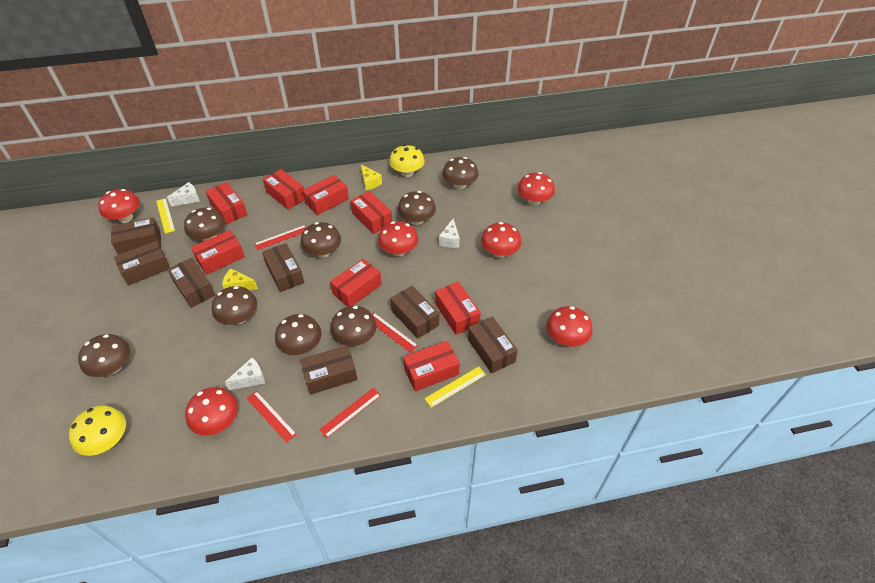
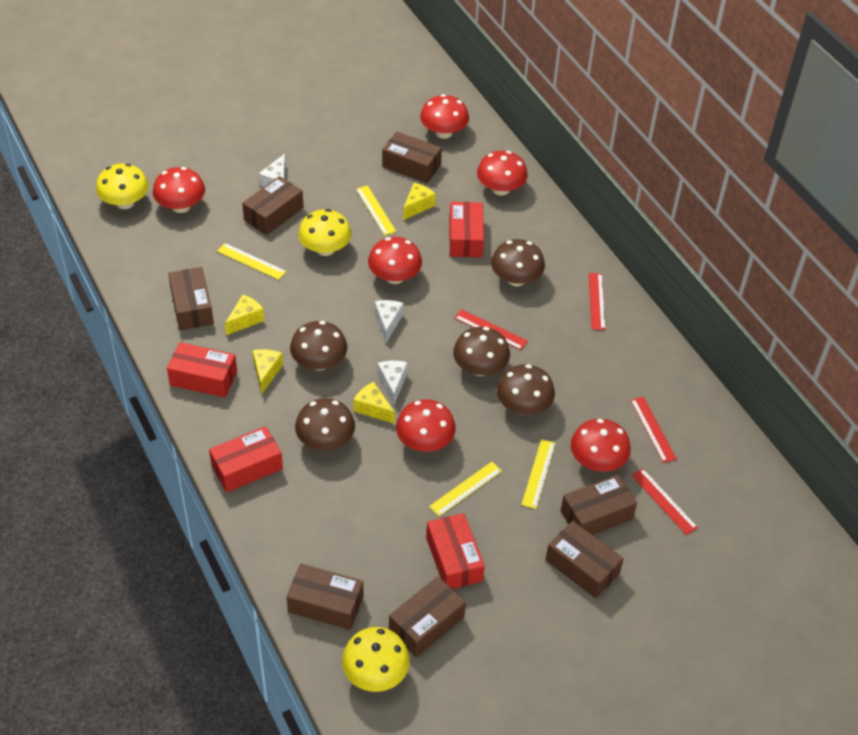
brown mushroom: 8 -> 5
red box: 8 -> 4
yellow cheese: 2 -> 4
yellow mushroom: 2 -> 3
yellow ruler: 2 -> 4

